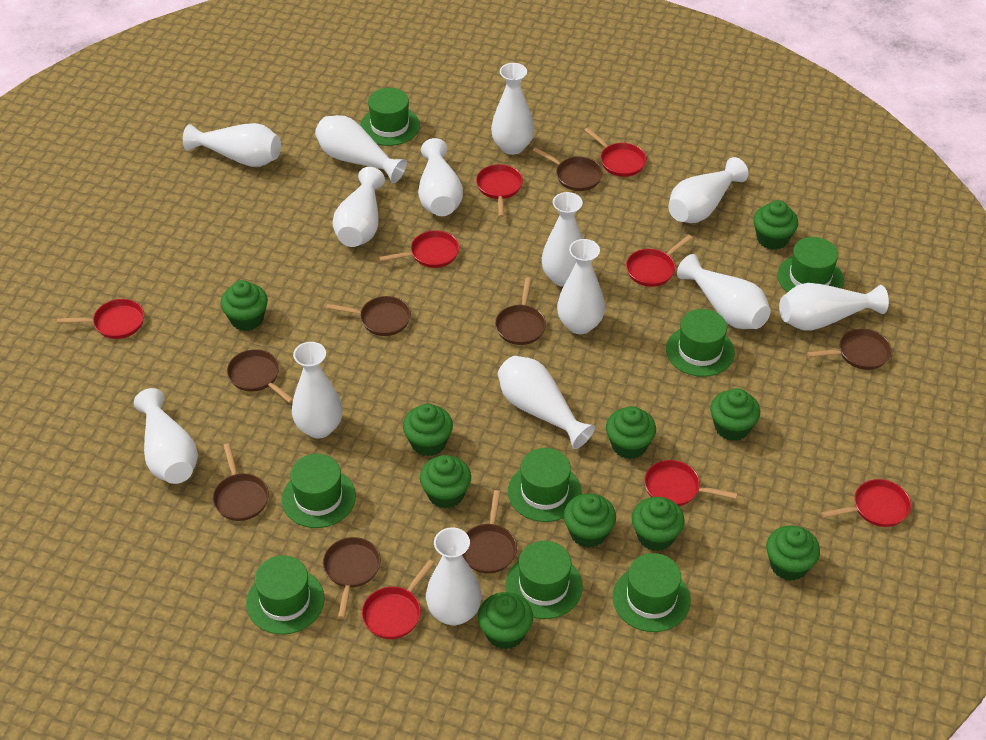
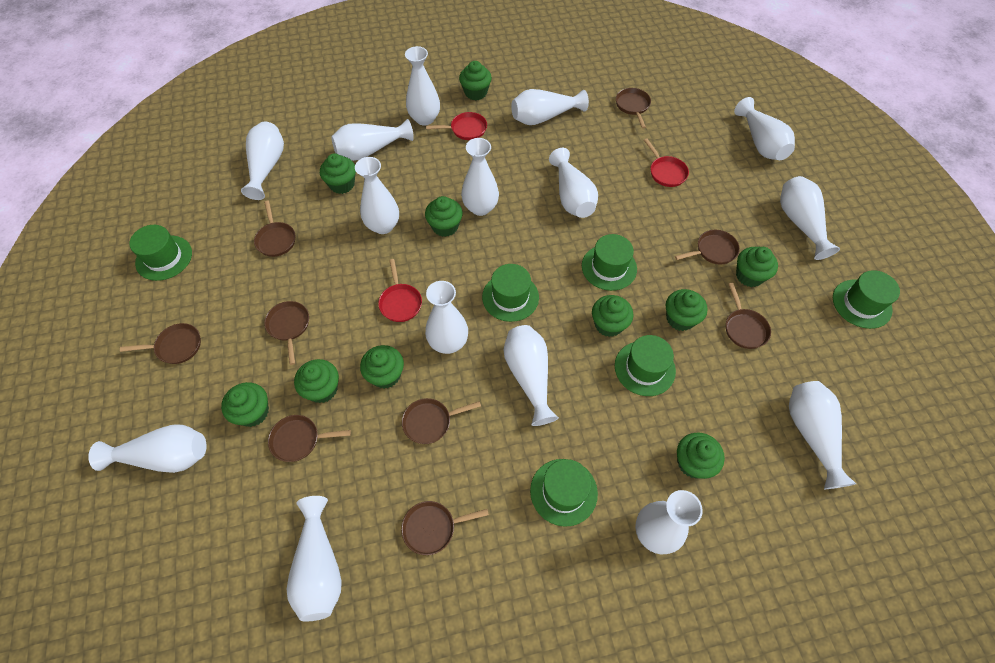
brown pan: 8 -> 9
green hat: 8 -> 6
red pan: 8 -> 3
white vase: 14 -> 15

